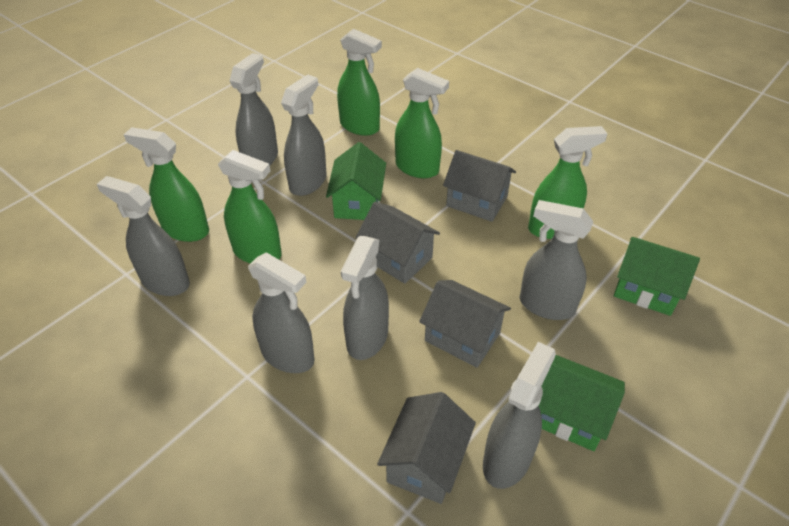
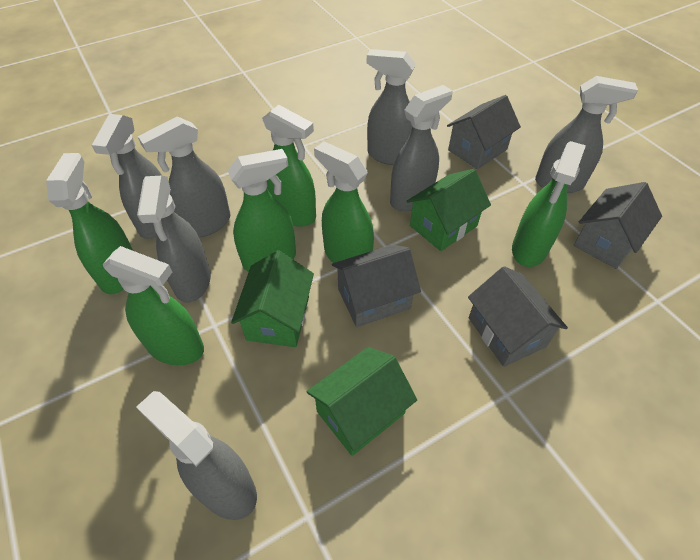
green spray bottle: 5 -> 6

